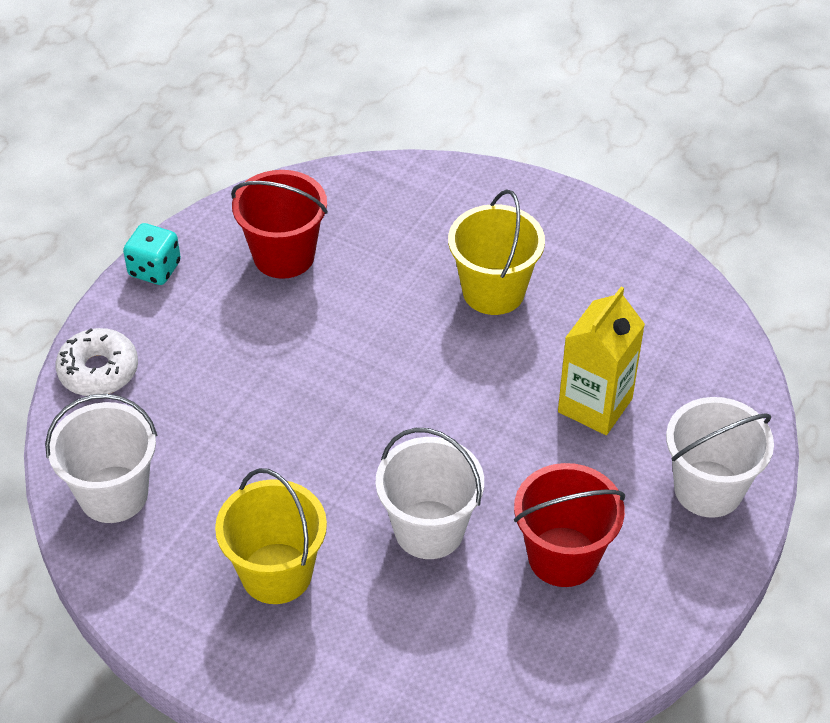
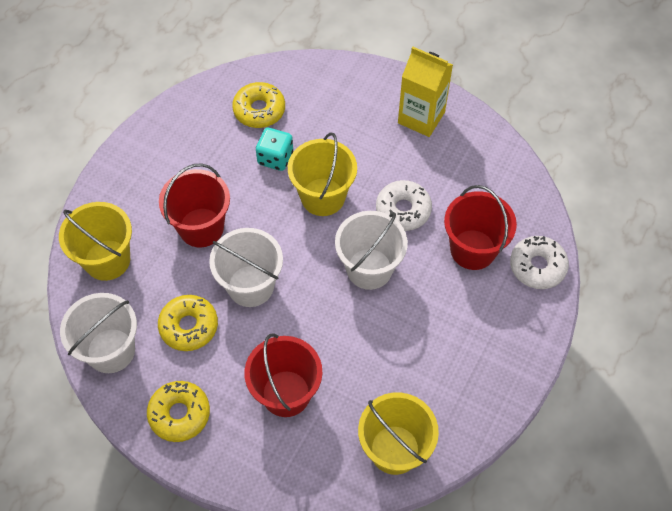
red bucket: 2 -> 3
white donut: 1 -> 2
yellow bucket: 2 -> 3
yellow donut: 0 -> 3

